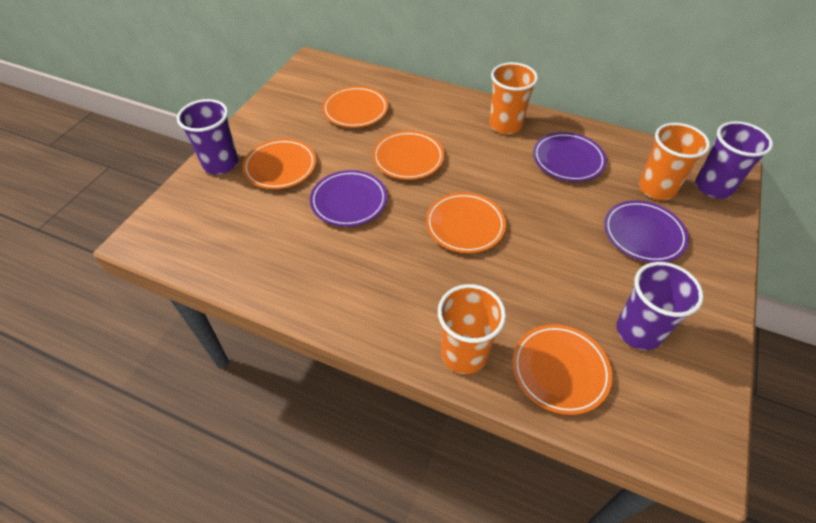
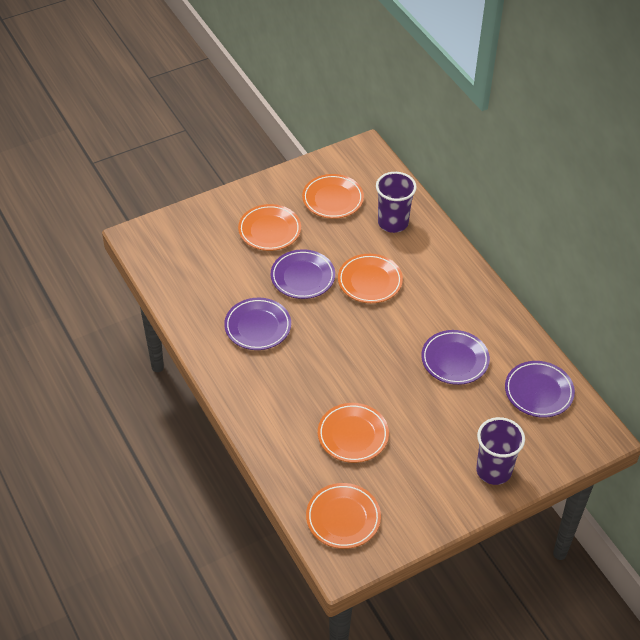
orange cup: 3 -> 0
purple cup: 3 -> 2
purple plate: 3 -> 4

